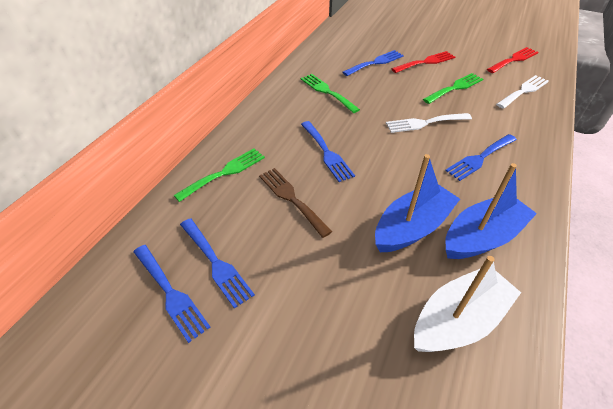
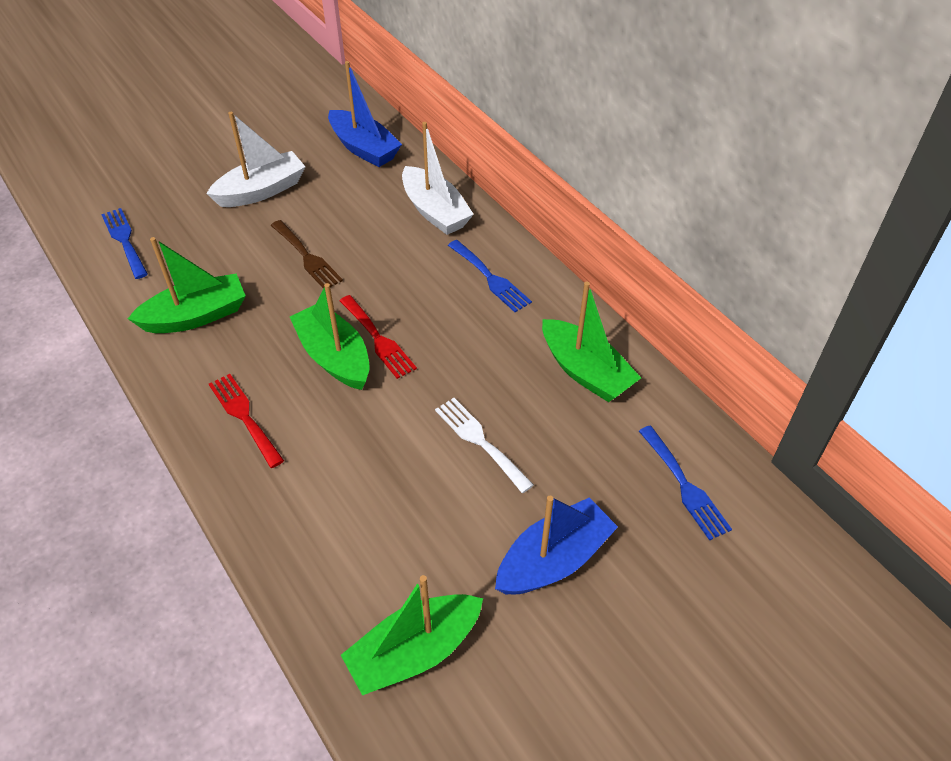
blue fork: 5 -> 3
green boat: 0 -> 4
green fork: 3 -> 0
white boat: 1 -> 2
white fork: 2 -> 1

